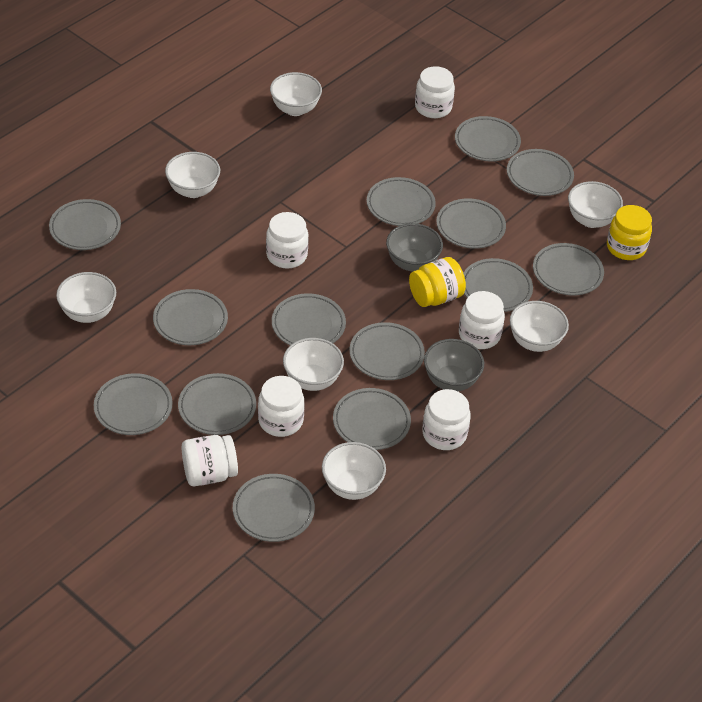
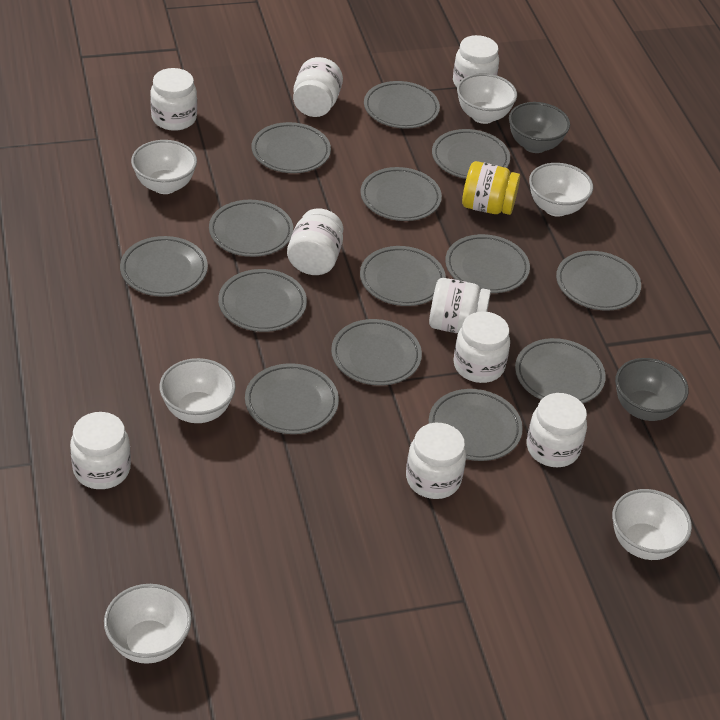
white bowl: 7 -> 6
white jar: 6 -> 9
yellow jar: 2 -> 1

